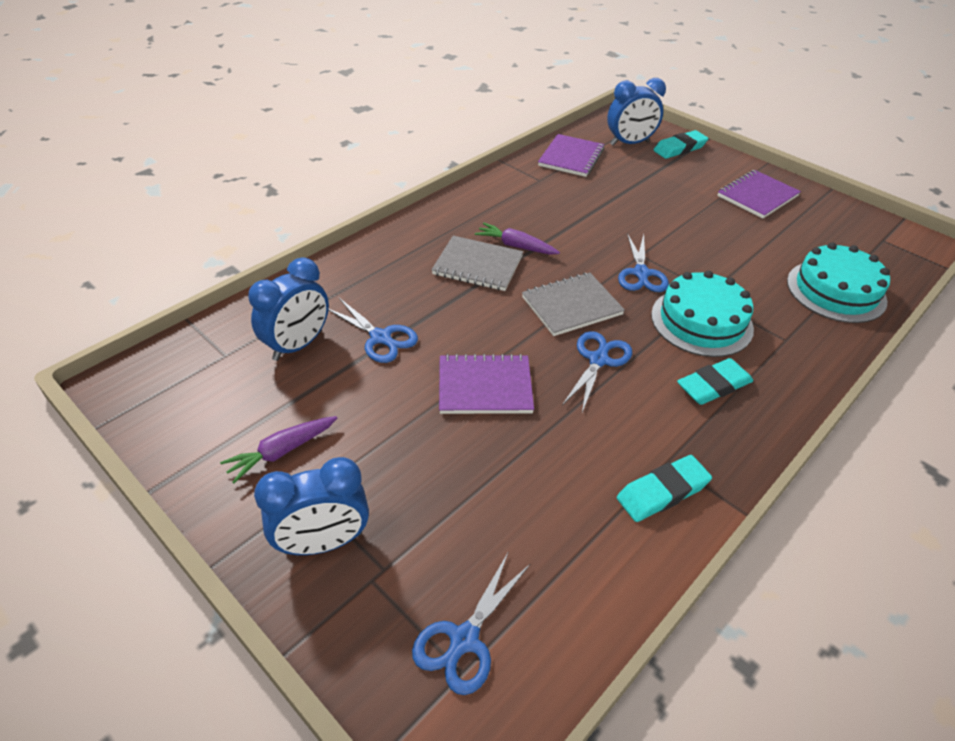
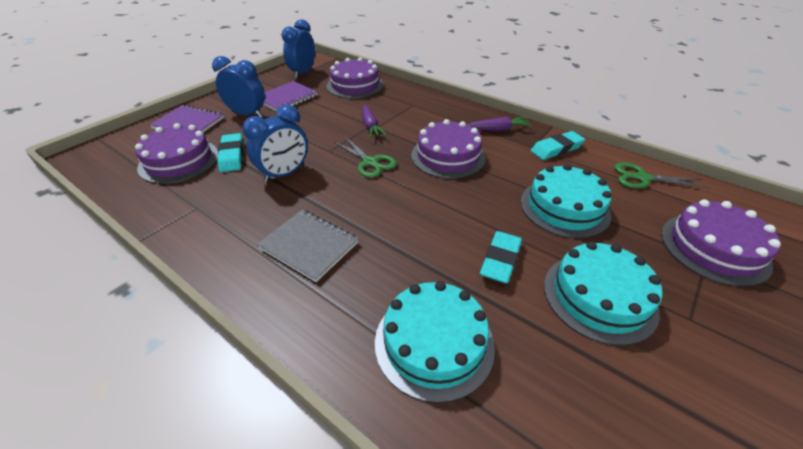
blue scissors: 4 -> 0
green scissors: 0 -> 2
grey notebook: 2 -> 1
purple cake: 0 -> 4
purple notebook: 3 -> 2
turquoise cake: 2 -> 3

